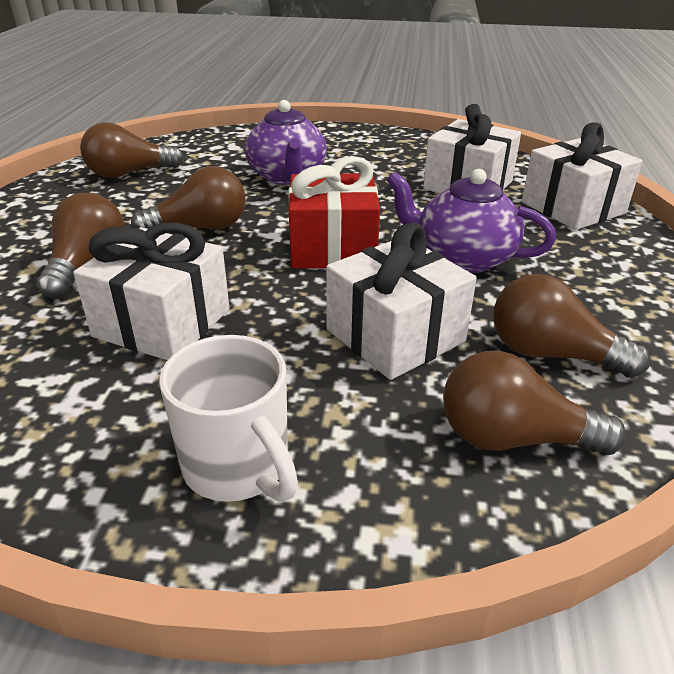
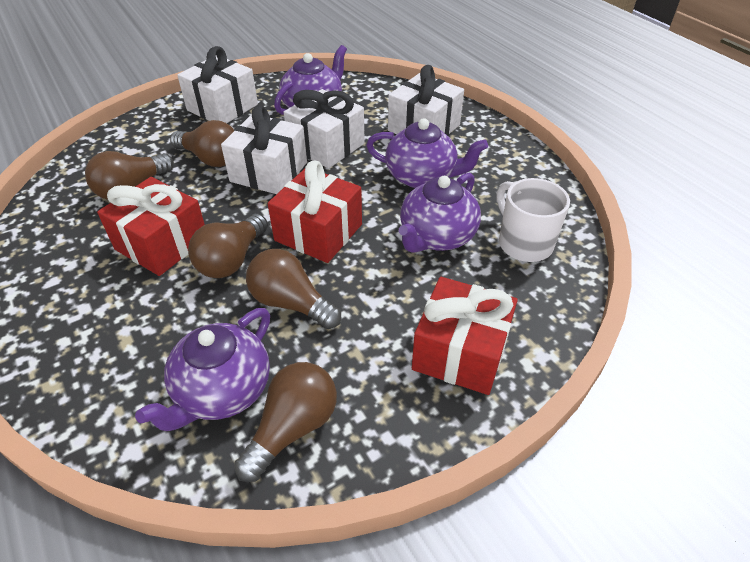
purple teapot: 2 -> 4
red gift: 1 -> 3

